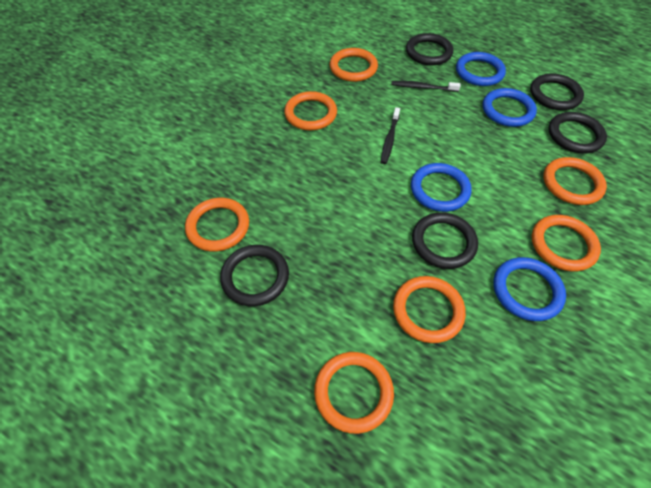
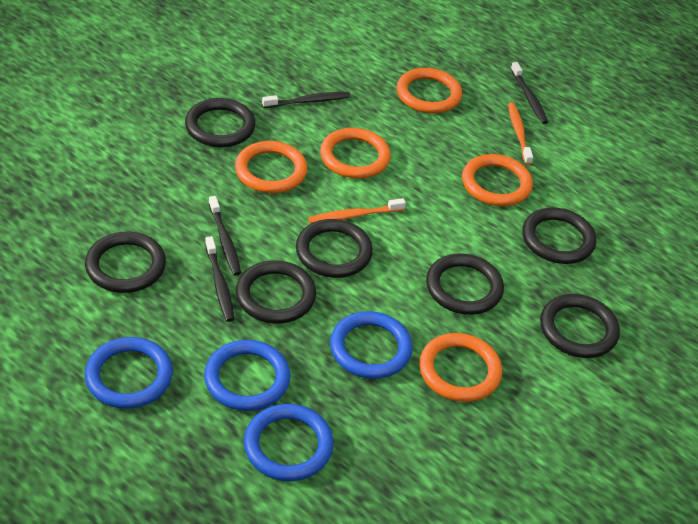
black ring: 5 -> 7
black toothbrush: 2 -> 4
orange ring: 7 -> 5
orange toothbrush: 0 -> 2

